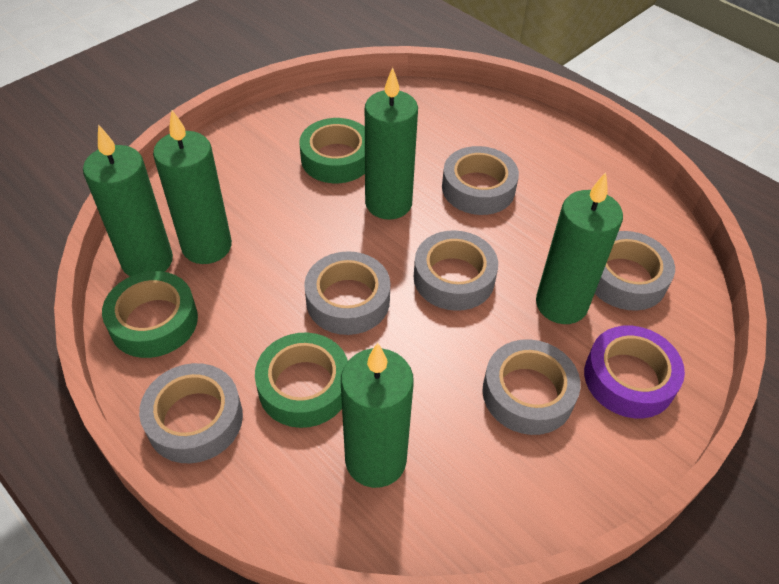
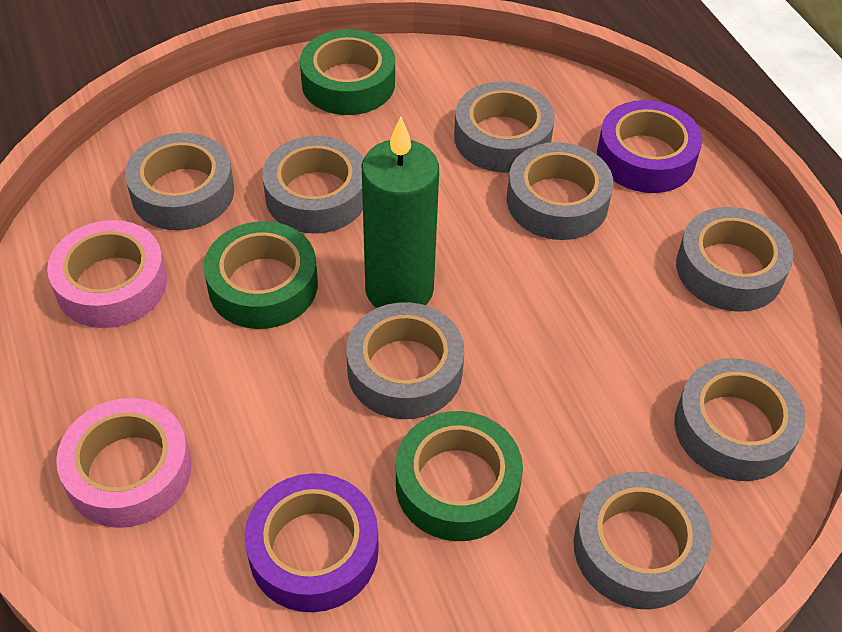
green candle: 5 -> 1
grey tape: 6 -> 8
pink tape: 0 -> 2
purple tape: 1 -> 2

